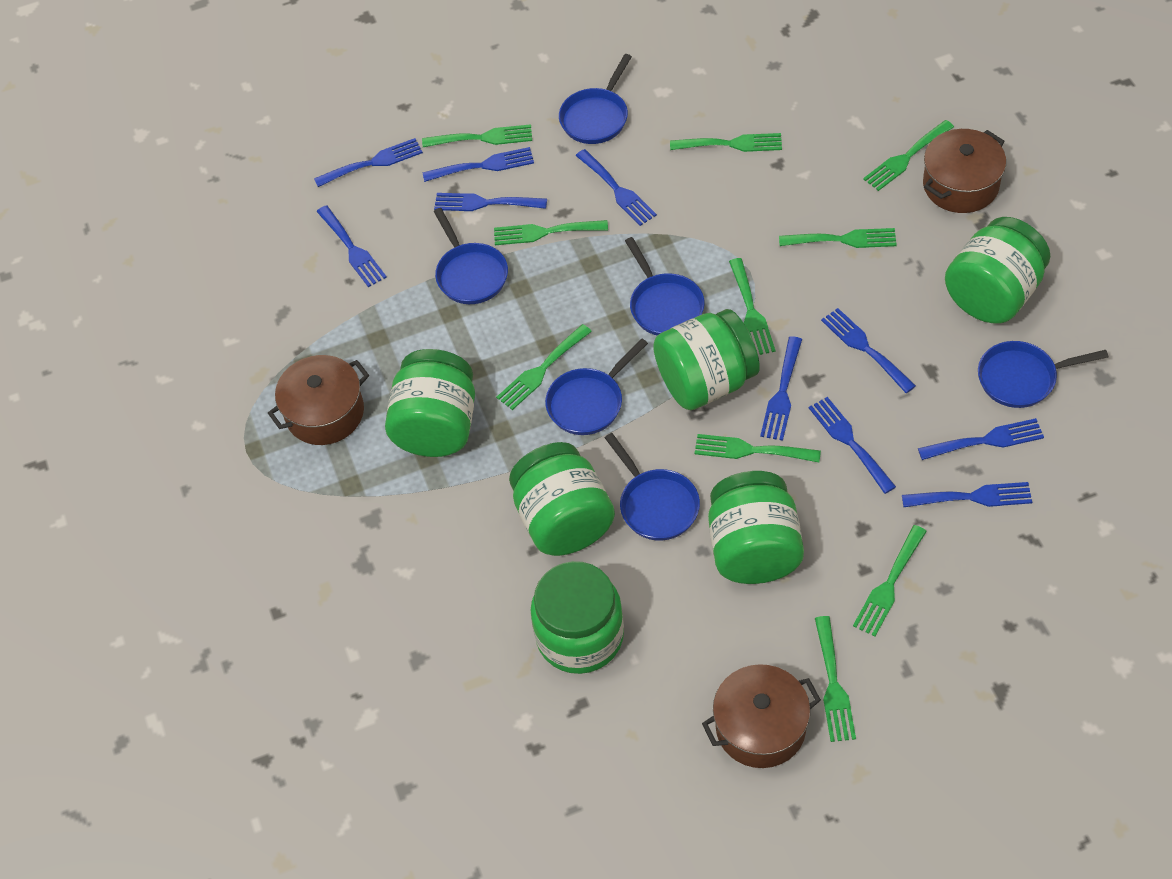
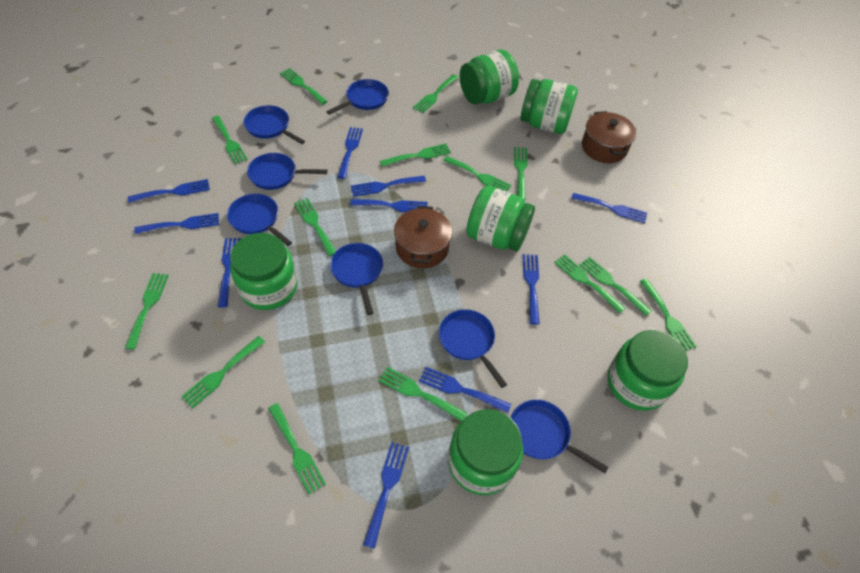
blue pan: 6 -> 7
brown pot: 3 -> 2
green fork: 10 -> 14

